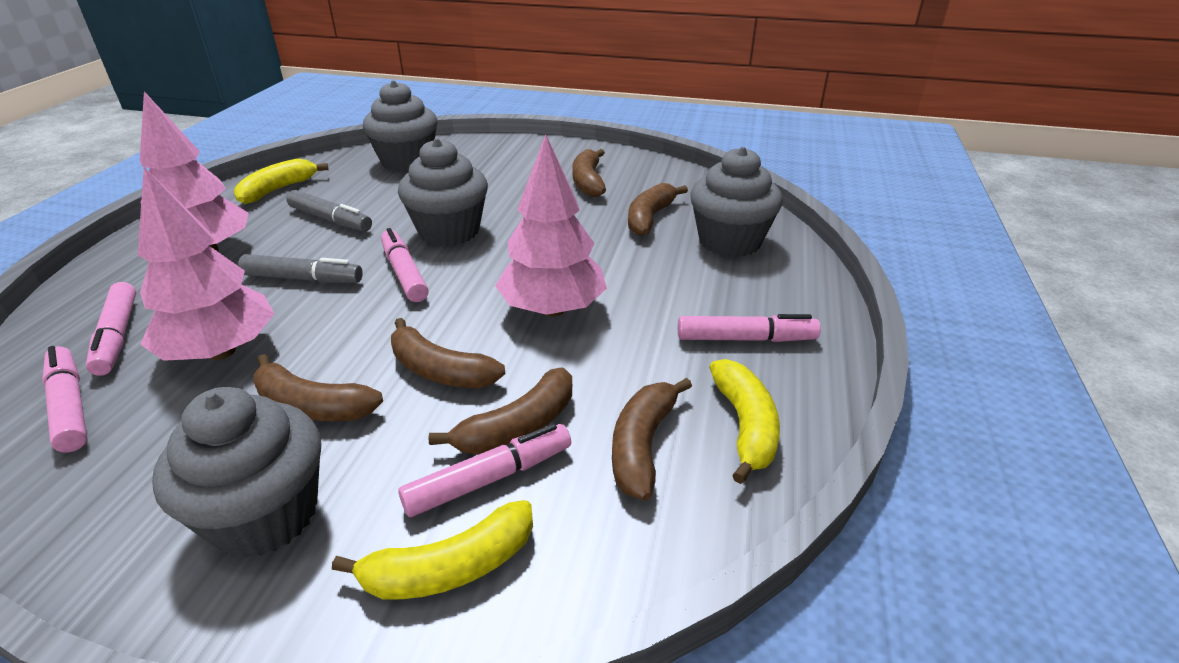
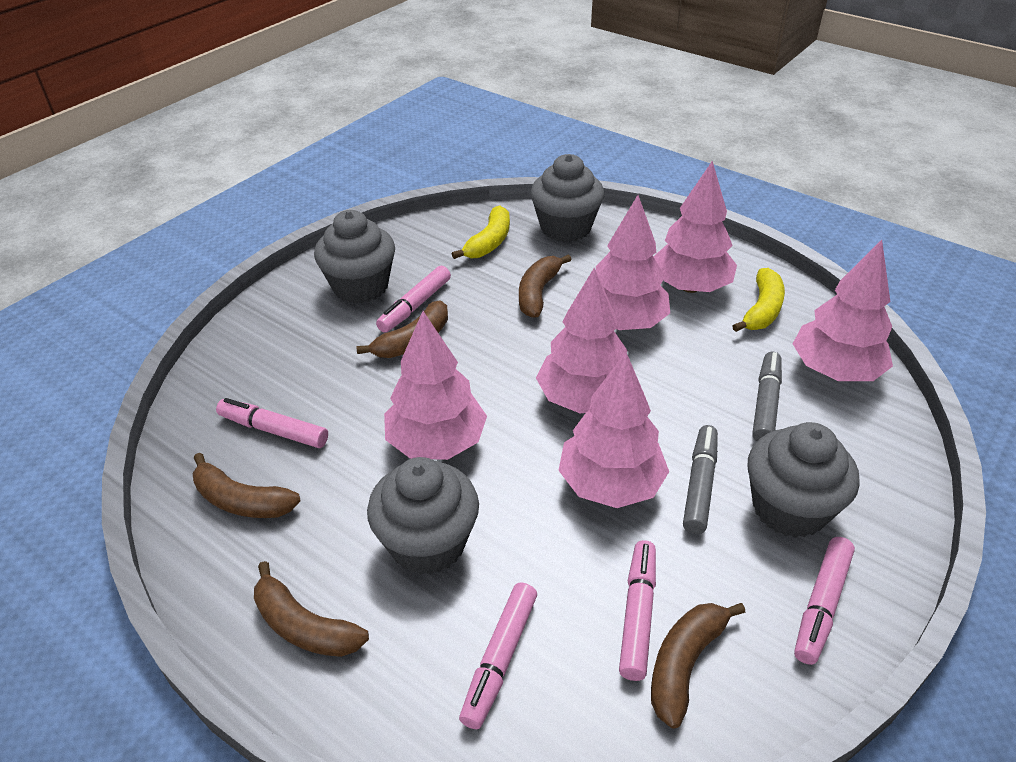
brown banana: 6 -> 5
pink tree: 3 -> 6
yellow banana: 3 -> 2

